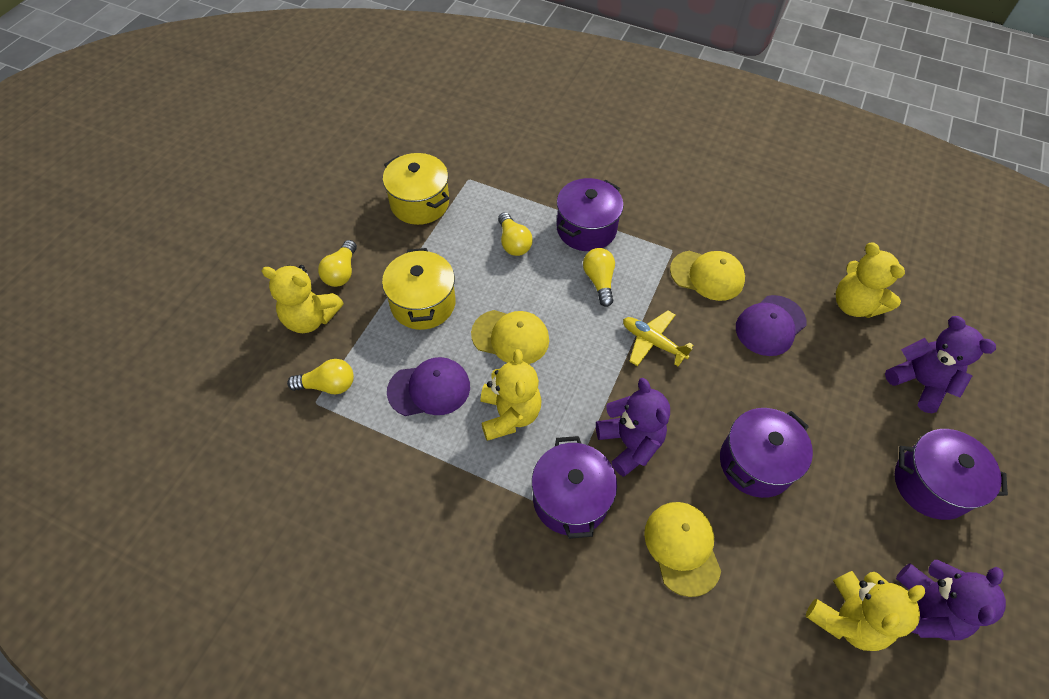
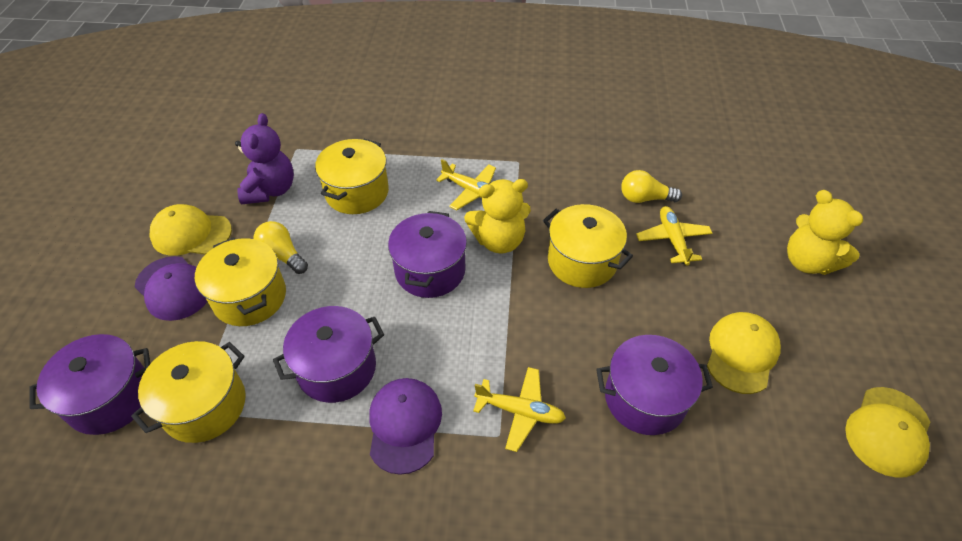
purple teddy bear: 3 -> 1
yellow light bulb: 4 -> 2
yellow plane: 1 -> 3
yellow pot: 2 -> 4
yellow teddy bear: 4 -> 2

